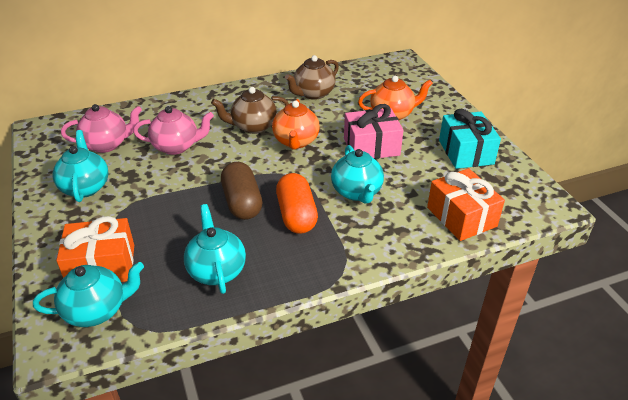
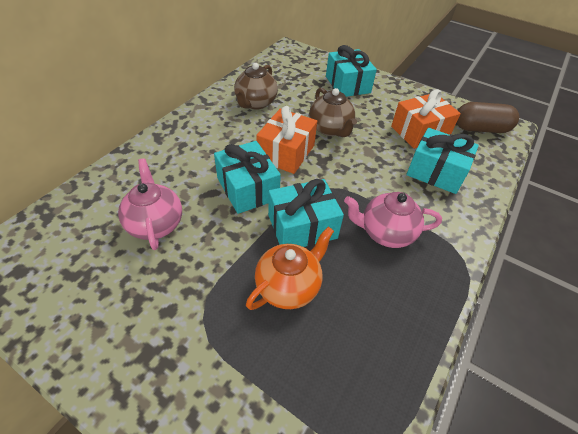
orange capsule: 1 -> 0
orange teapot: 2 -> 1
pink gift: 1 -> 0
turquoise gift: 1 -> 4
turquoise teapot: 4 -> 0

